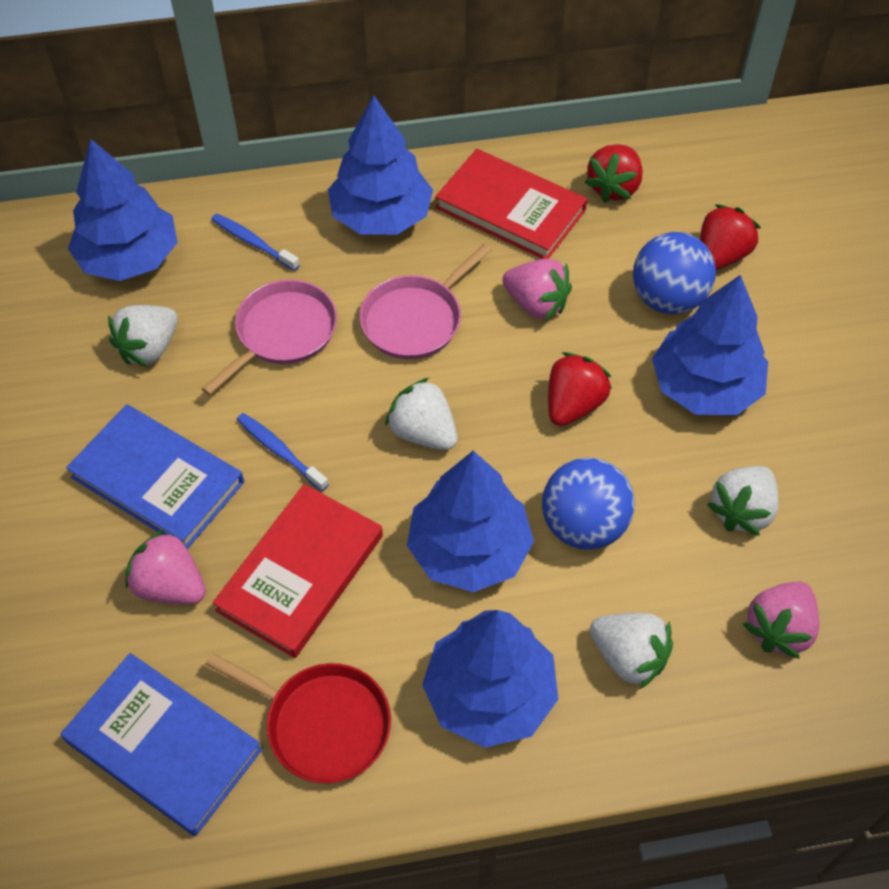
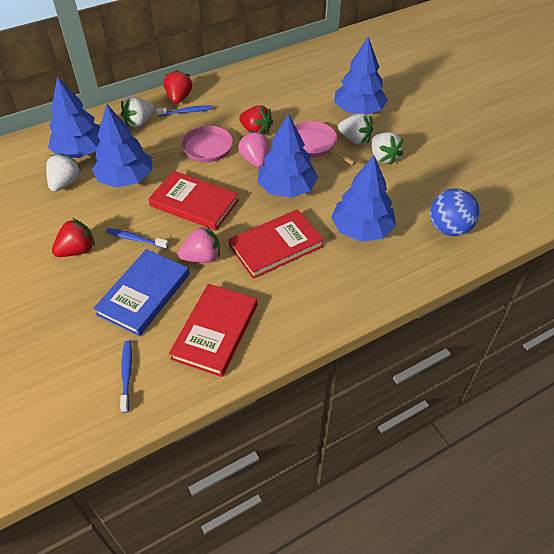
blue ball: 2 -> 1
blue book: 2 -> 1
blue toothbrush: 2 -> 3
pink strawberry: 3 -> 2
red book: 2 -> 3
red pan: 1 -> 0

